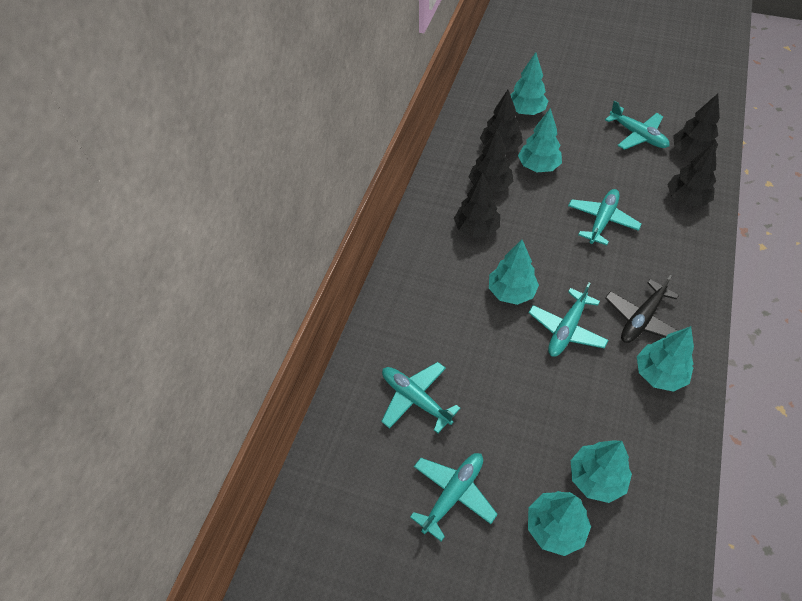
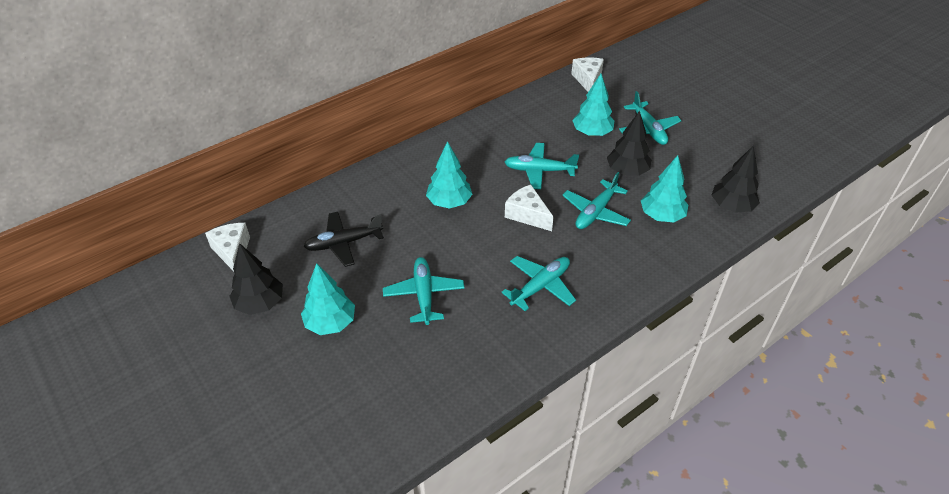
black tree: 5 -> 3
turquoise tree: 6 -> 4
white cheese: 0 -> 3

